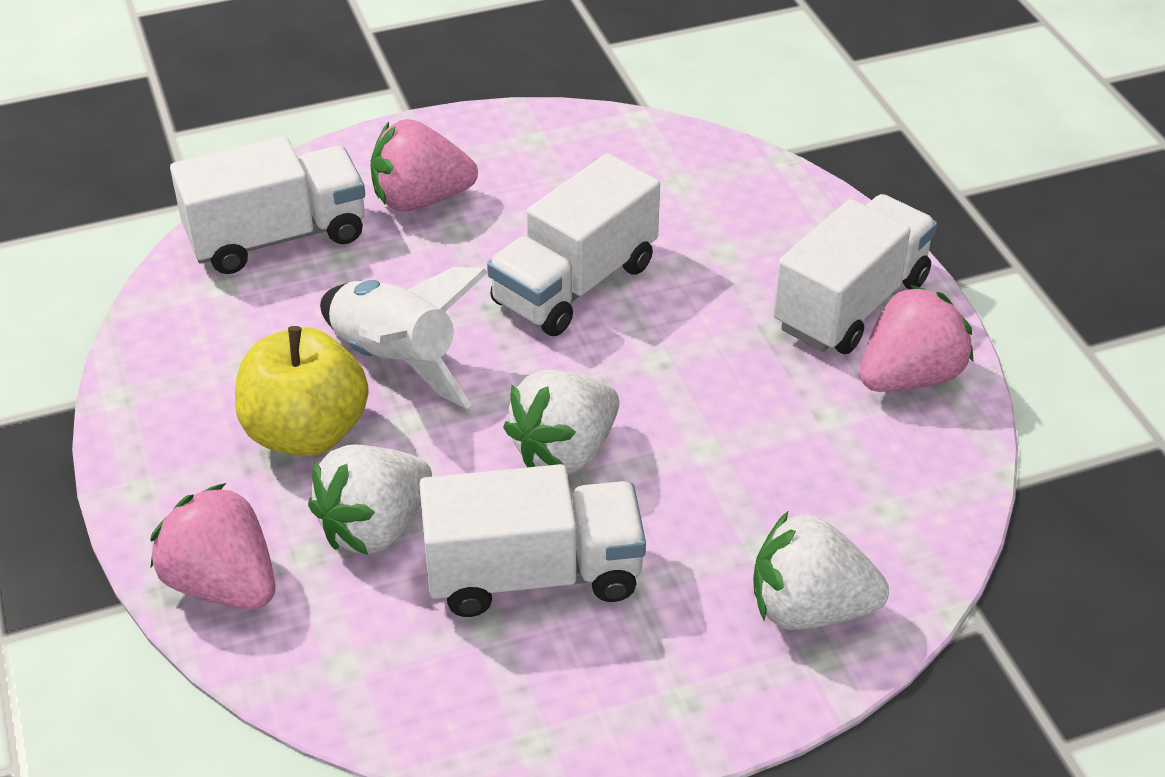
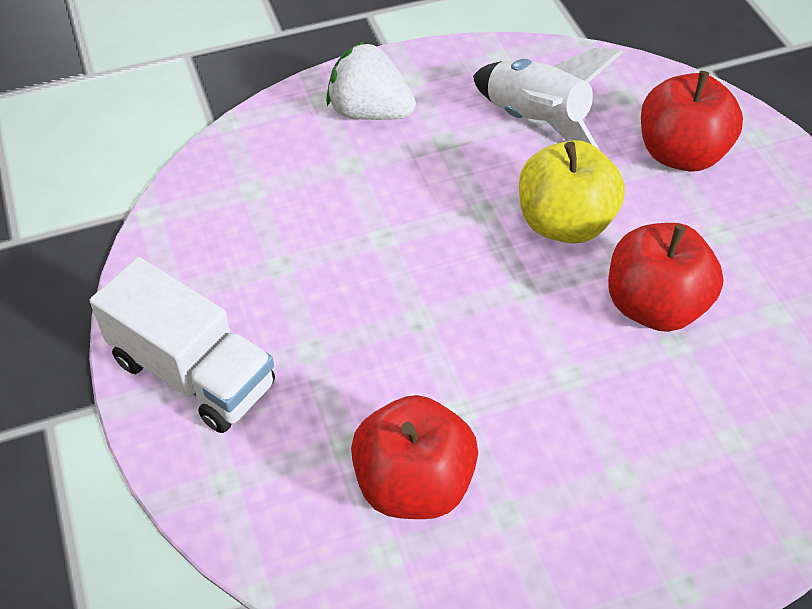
pink strawberry: 3 -> 0
red apple: 0 -> 3
white strawberry: 3 -> 1
white truck: 4 -> 1

